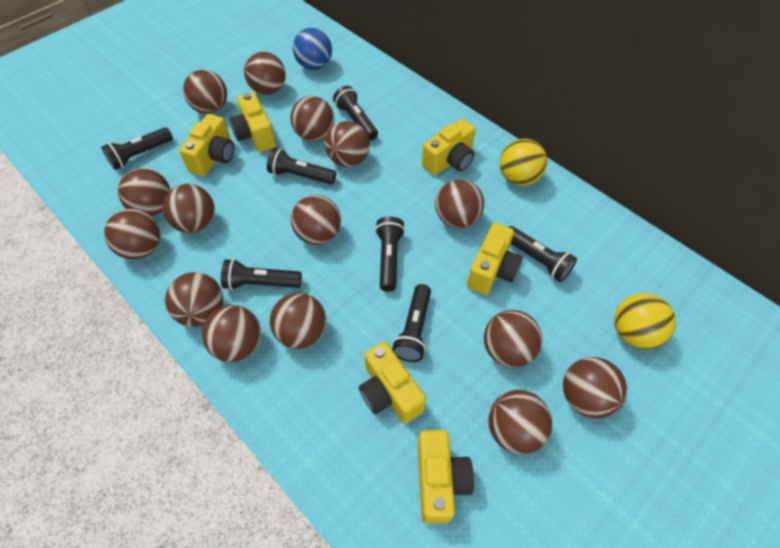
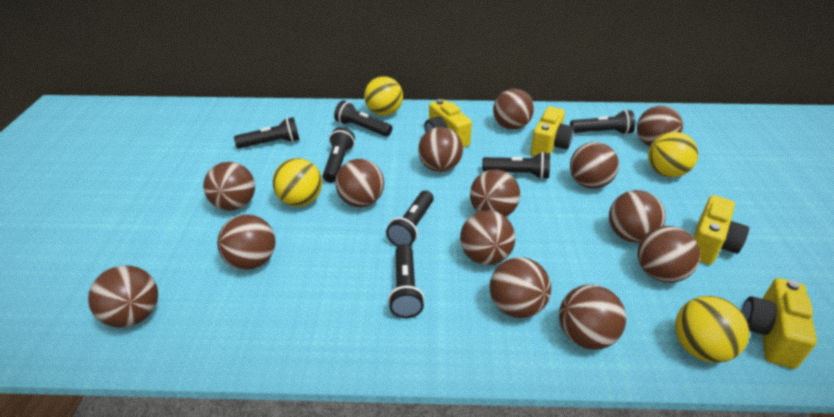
blue ball: 1 -> 0
brown ball: 15 -> 14
yellow ball: 2 -> 4
yellow camera: 6 -> 4

